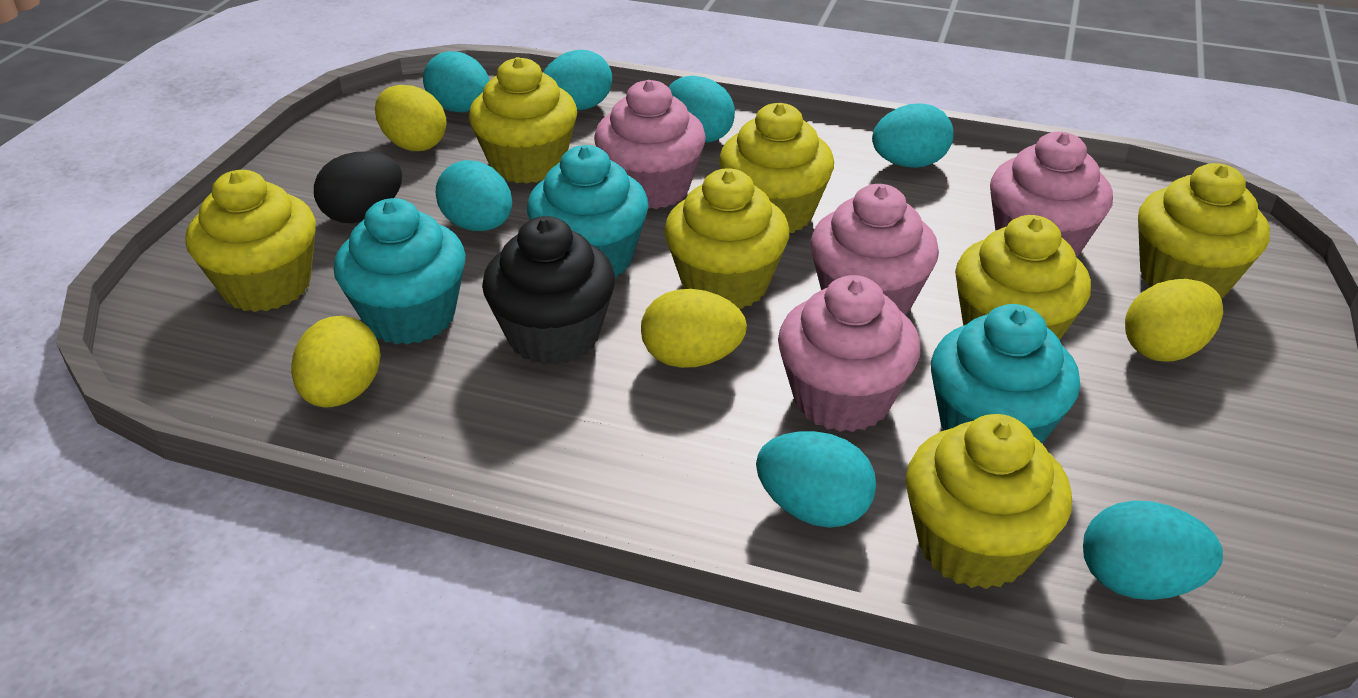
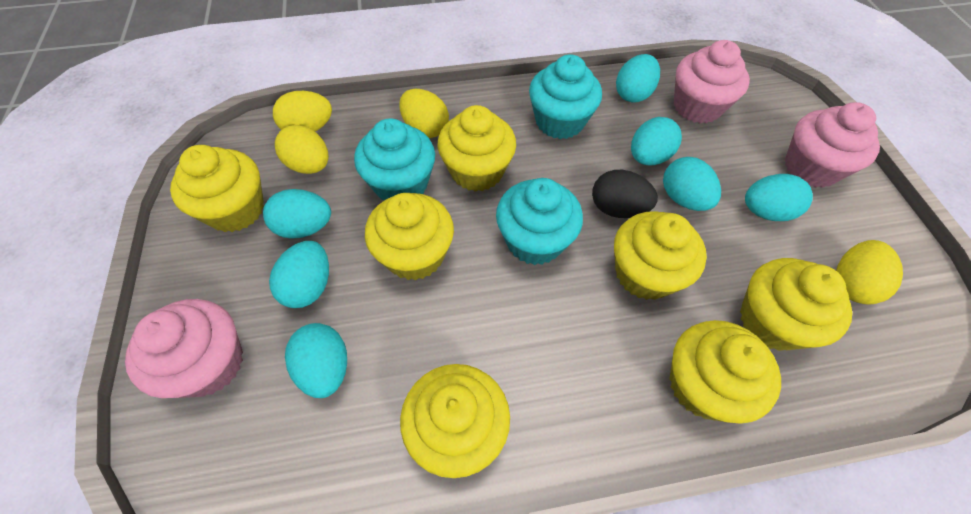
black cupcake: 1 -> 0
pink cupcake: 4 -> 3

